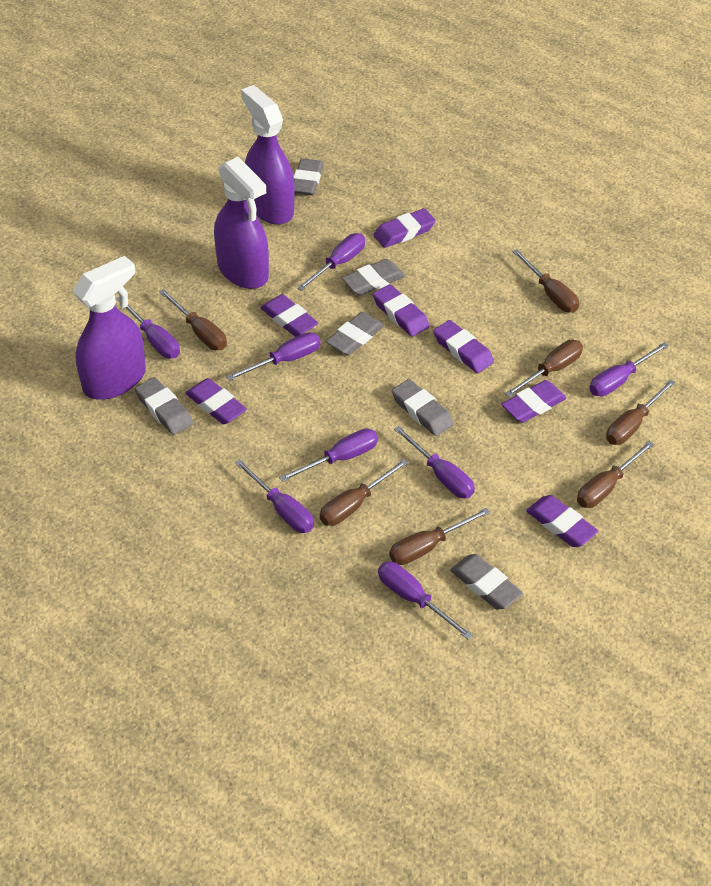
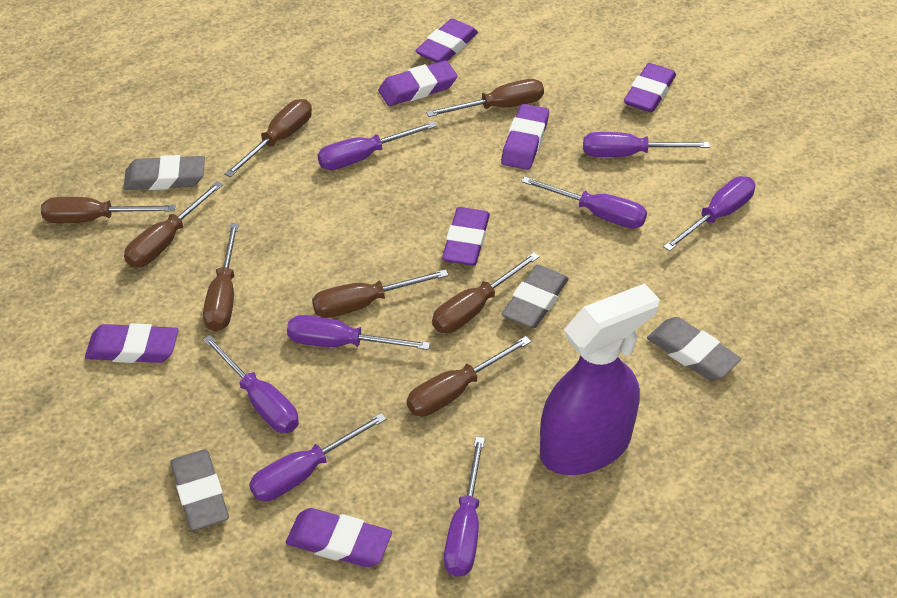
brown screwdriver: 7 -> 8
grey eraser: 6 -> 4
purple spray bottle: 3 -> 1

